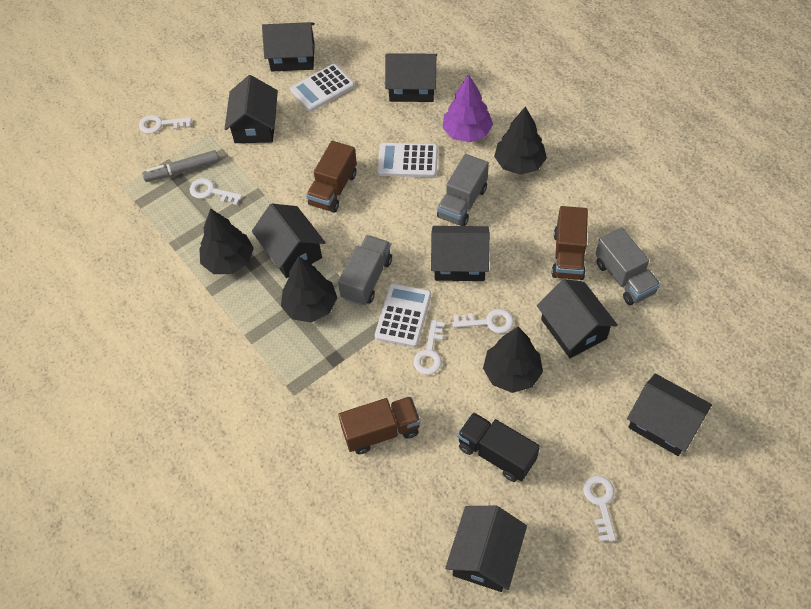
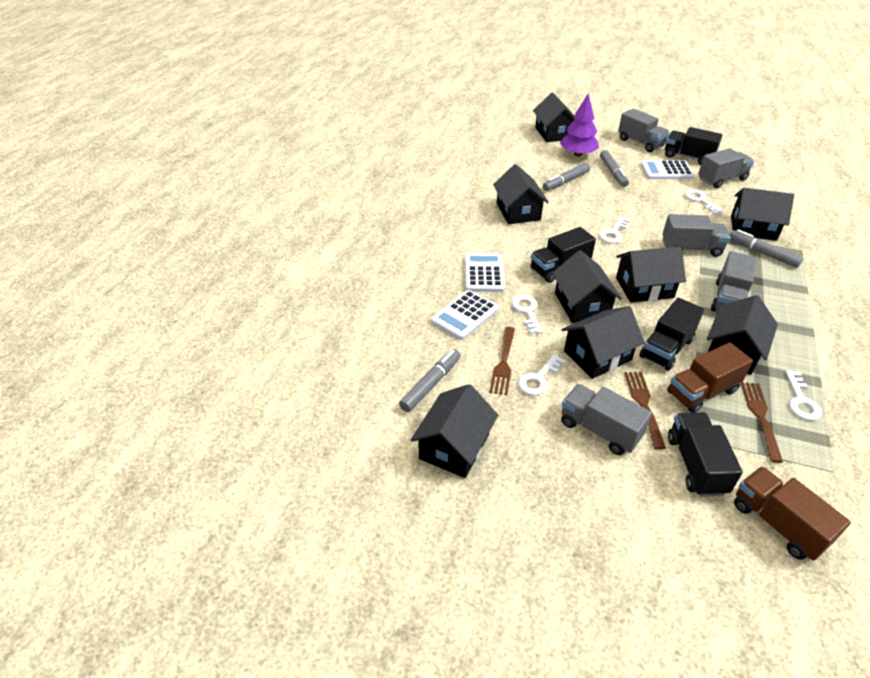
black tree: 4 -> 0
black truck: 1 -> 4
brown fork: 0 -> 3
brown truck: 3 -> 2
grey marker: 1 -> 4
grey truck: 3 -> 5

